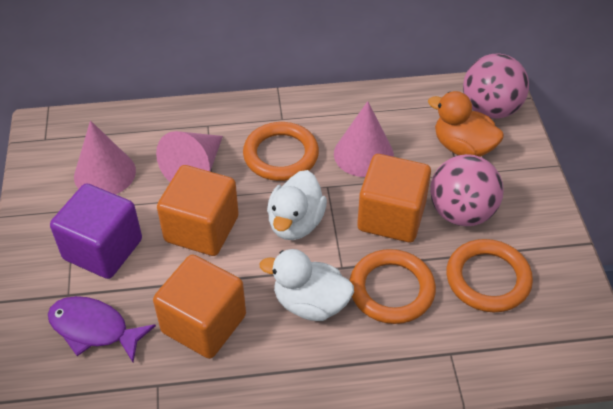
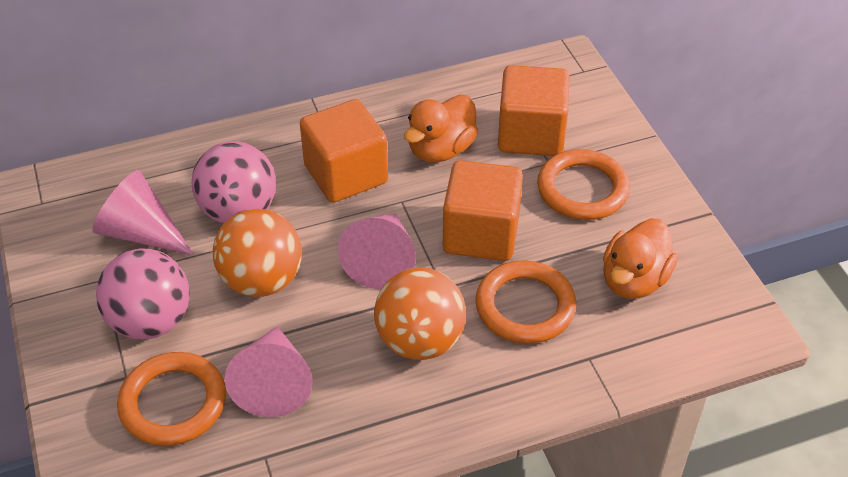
orange ball: 0 -> 2
orange duck: 1 -> 2
purple cube: 1 -> 0
purple fish: 1 -> 0
white duck: 2 -> 0

